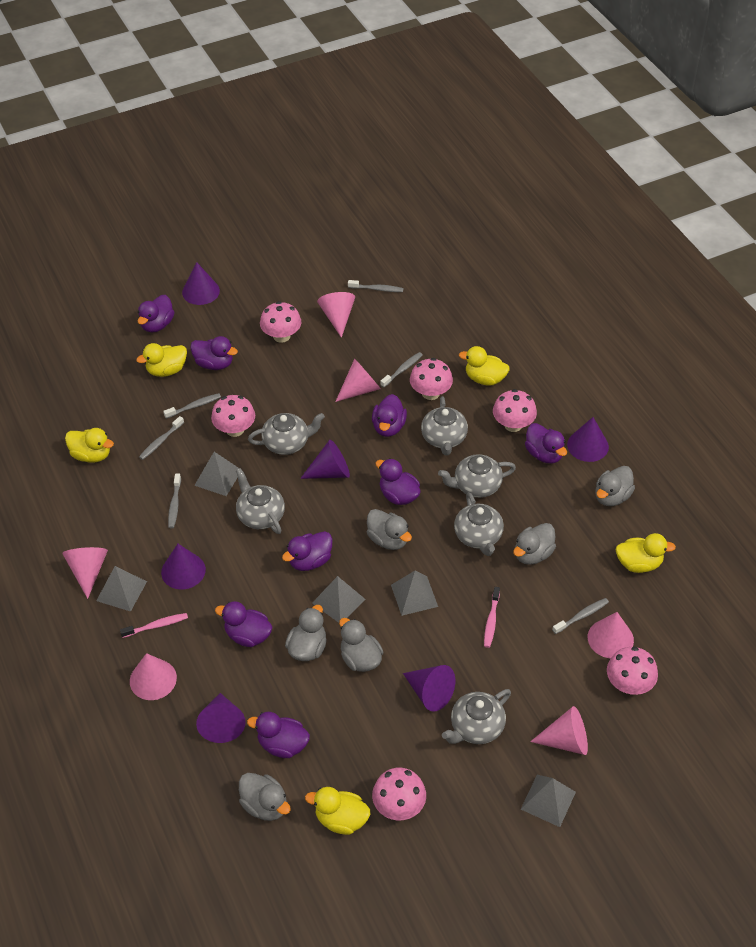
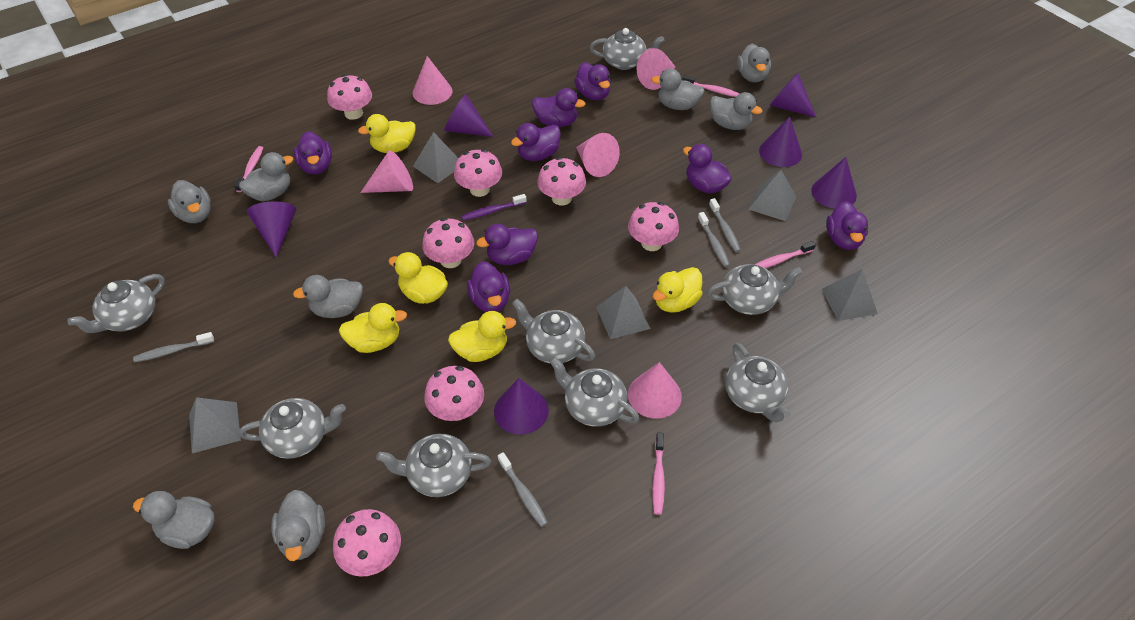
grey duck: 6 -> 8
grey teapot: 6 -> 8
grey toothbrush: 6 -> 4
pink cone: 6 -> 5
pink mushroom: 6 -> 7
pink toothbrush: 2 -> 4
purple toothbrush: 0 -> 1

